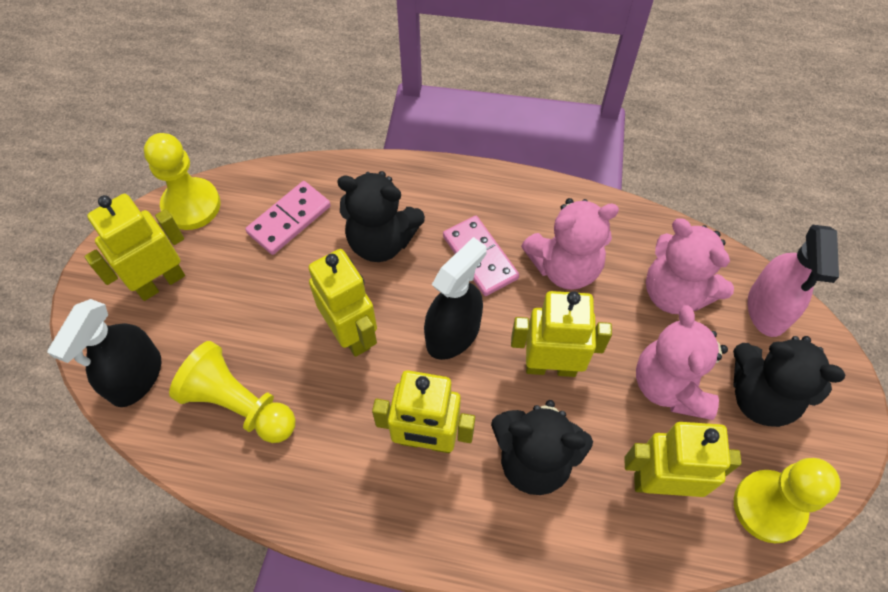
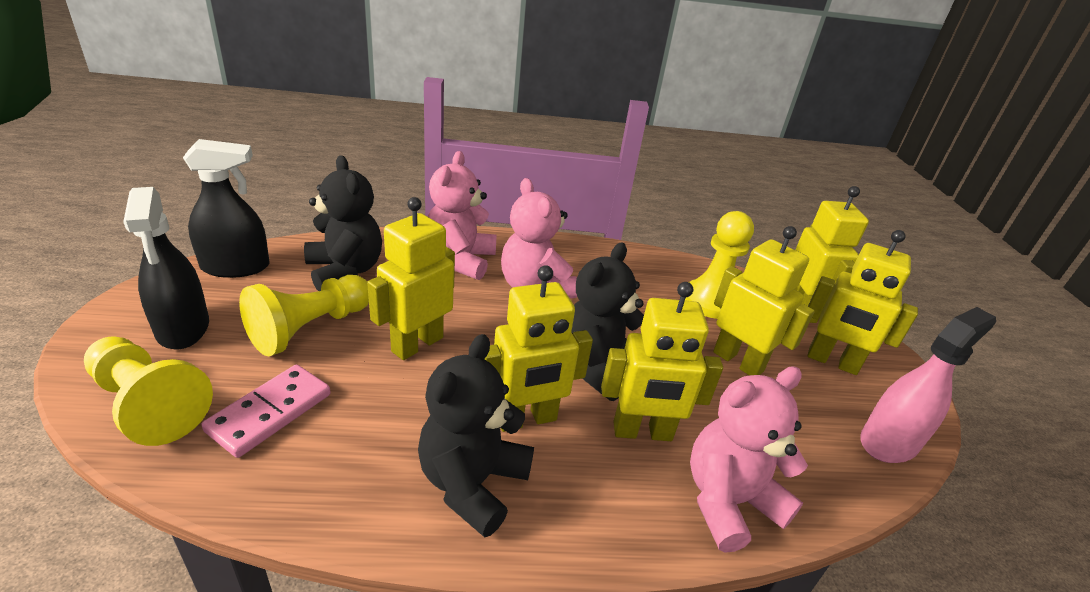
pink domino: 2 -> 1
yellow robot: 5 -> 6

